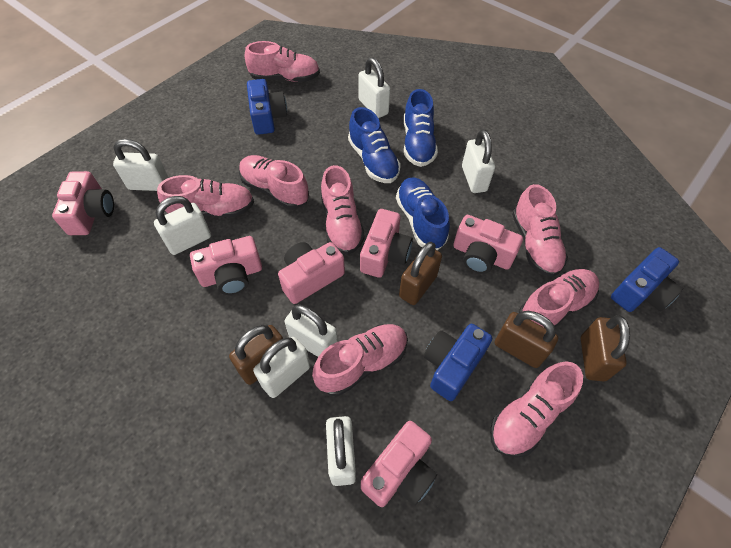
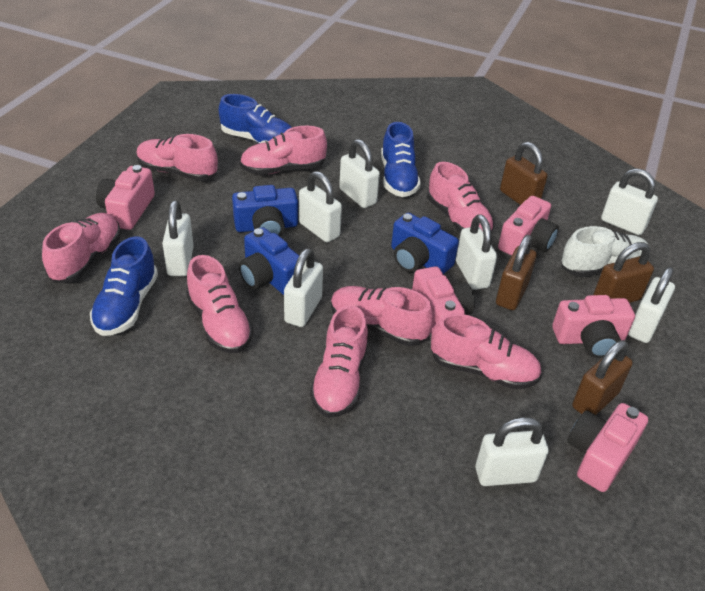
pink camera: 6 -> 5
white padlock: 7 -> 8
white shoe: 0 -> 1

